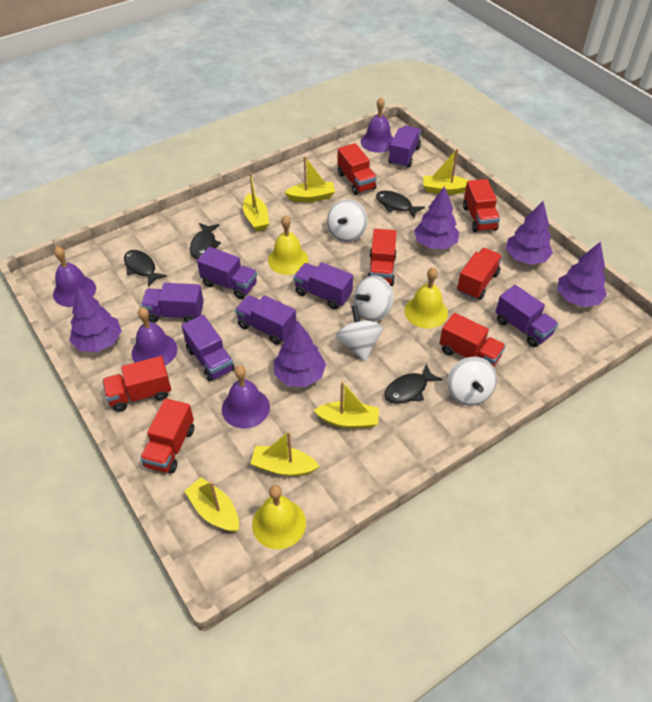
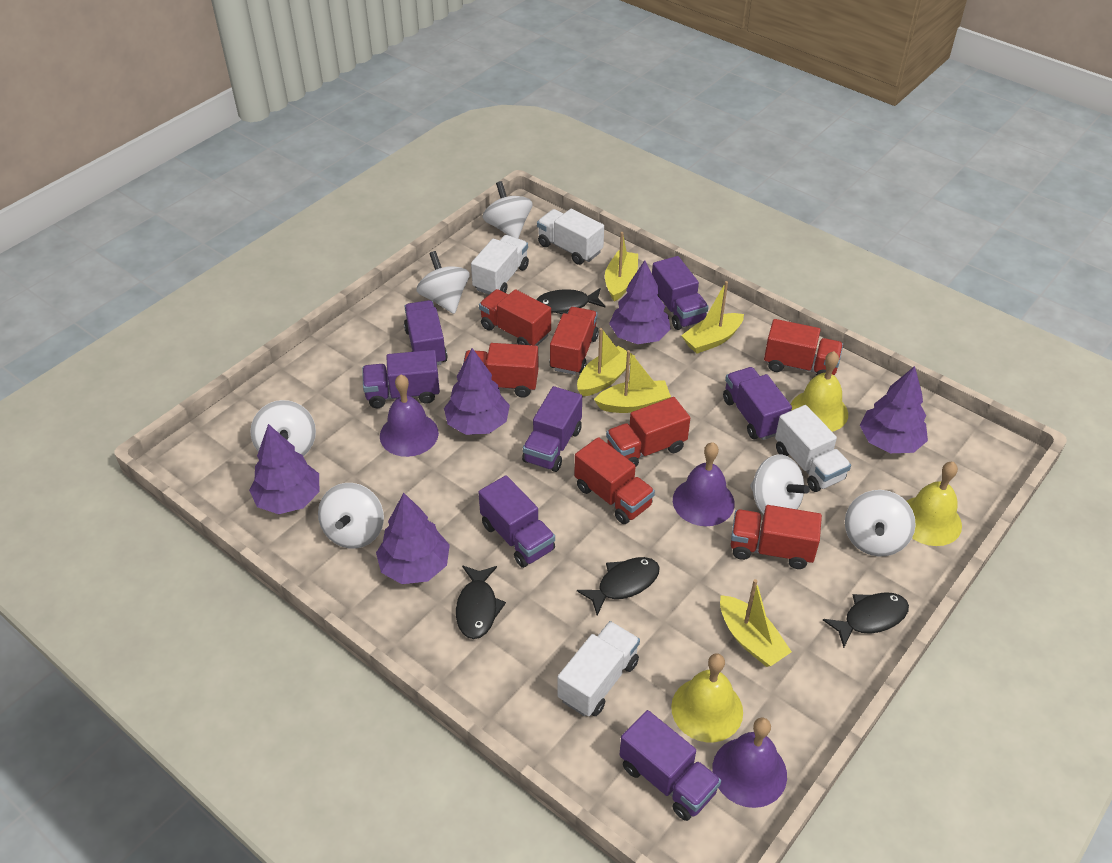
purple bell: 4 -> 3
white spinning top: 4 -> 6
white truck: 0 -> 4
yellow boat: 6 -> 5

